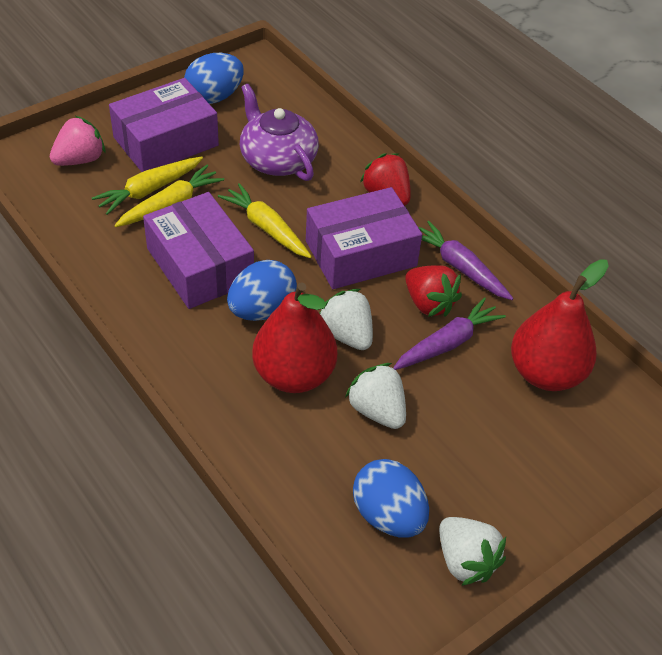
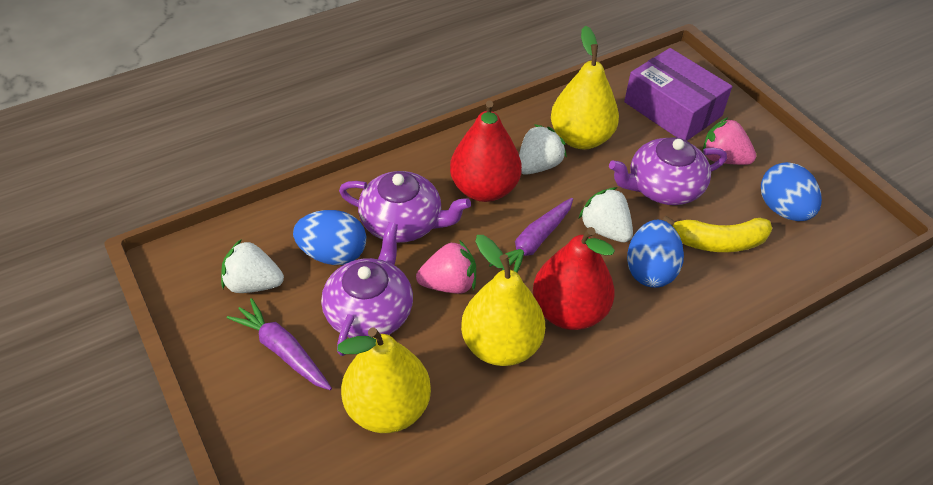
pink strawberry: 1 -> 2
purple box: 3 -> 1
purple teapot: 1 -> 3
red strawberry: 2 -> 0
yellow banana: 0 -> 1
yellow carrot: 3 -> 0
yellow pear: 0 -> 3

